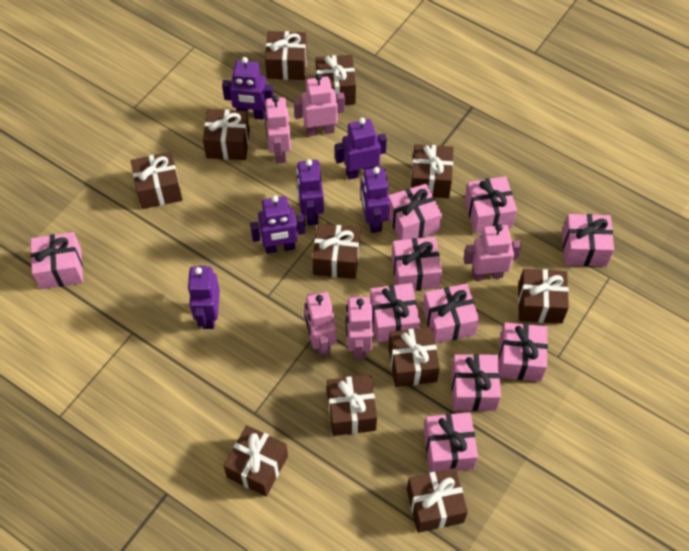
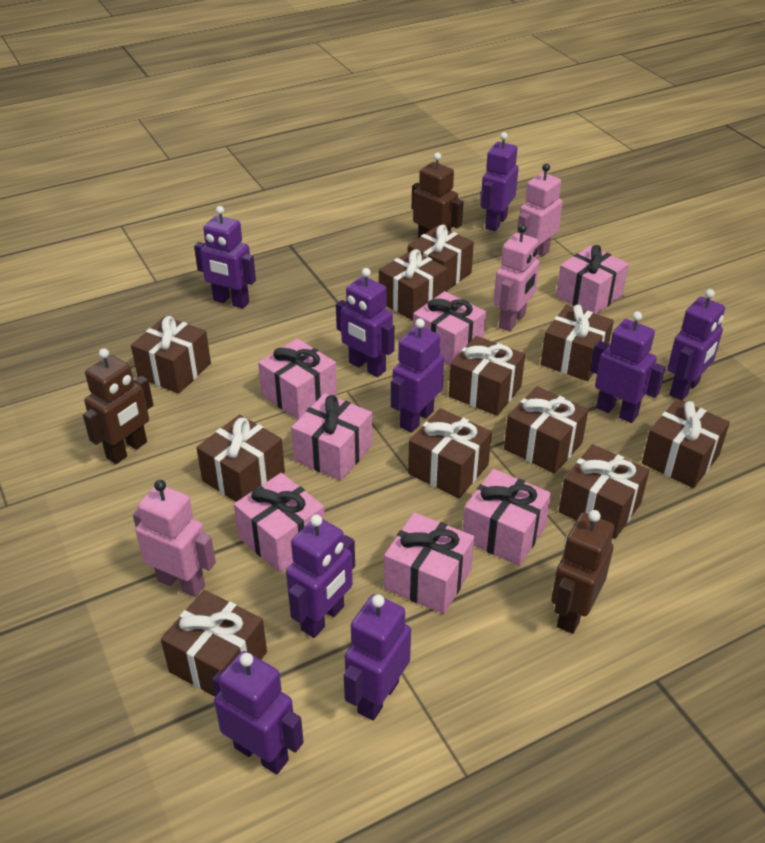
brown robot: 0 -> 3
pink gift: 10 -> 7
pink robot: 5 -> 3
purple robot: 6 -> 9

